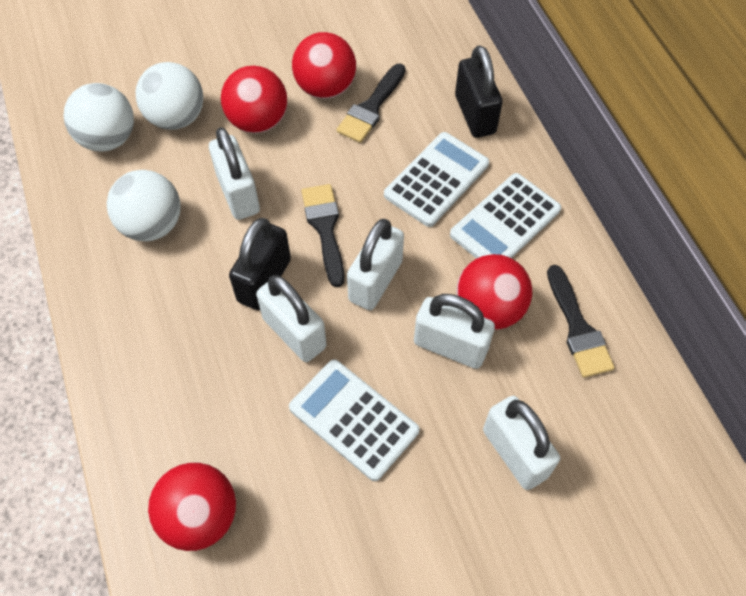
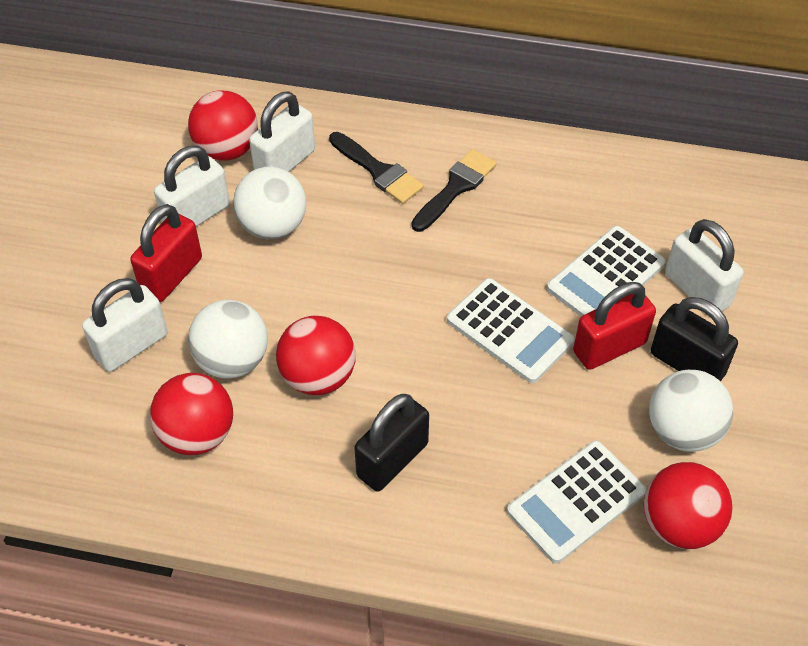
black brush: 3 -> 2
red padlock: 0 -> 2
white padlock: 5 -> 4

